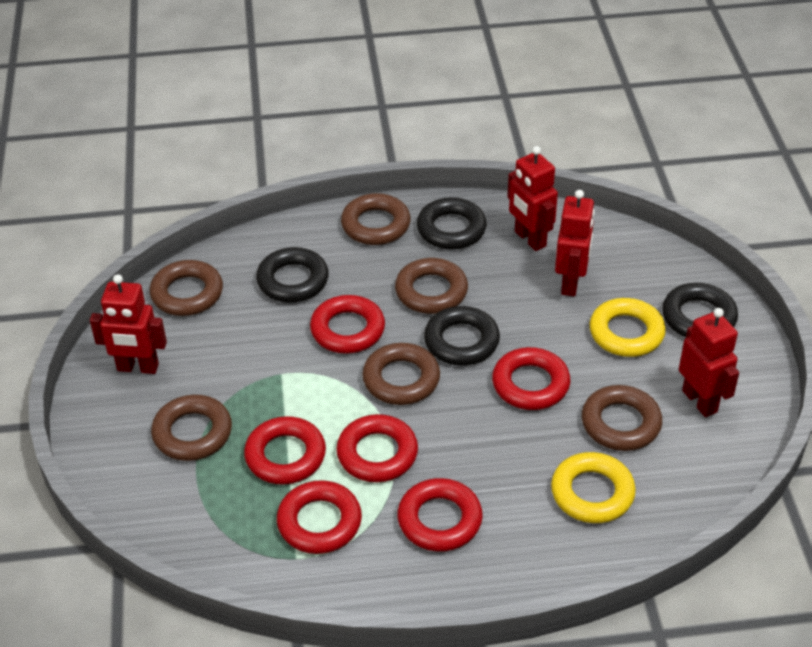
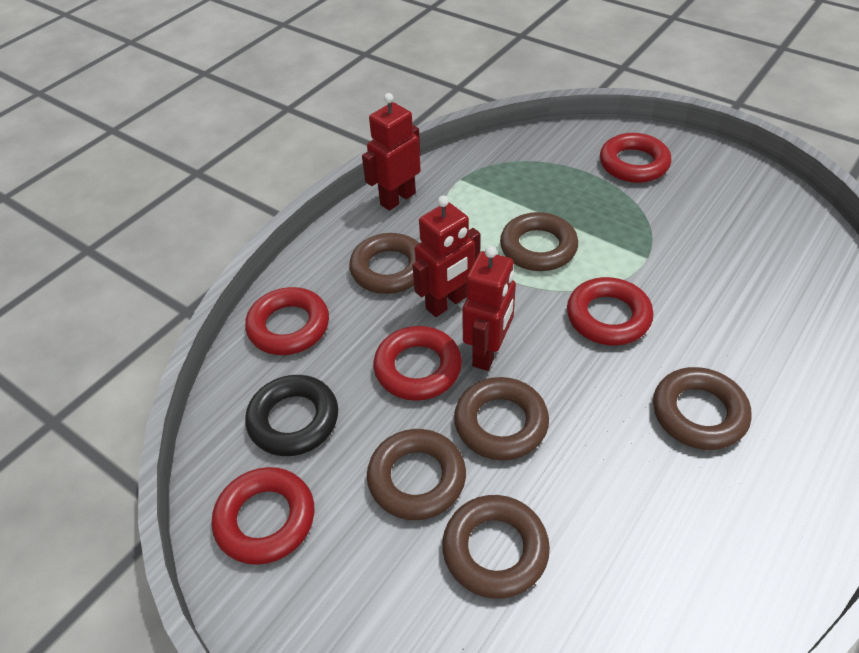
black ring: 4 -> 1
red ring: 6 -> 5
red robot: 4 -> 3
yellow ring: 2 -> 0

